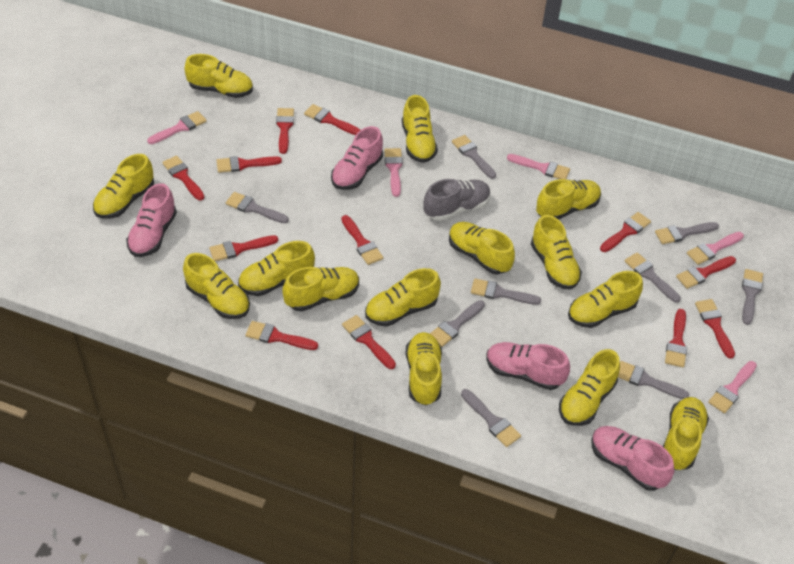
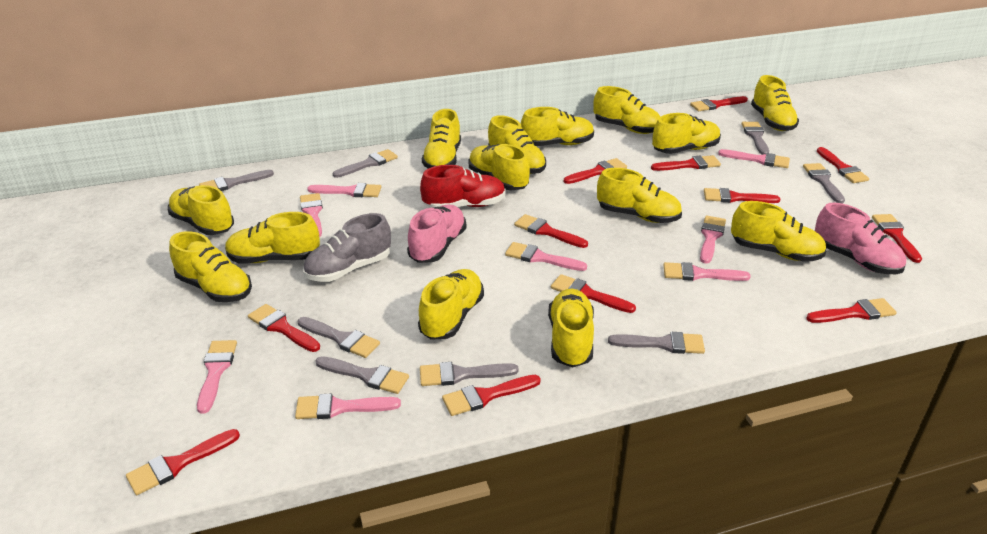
grey brush: 9 -> 8
pink brush: 5 -> 8
pink shoe: 4 -> 2
red shoe: 0 -> 1

